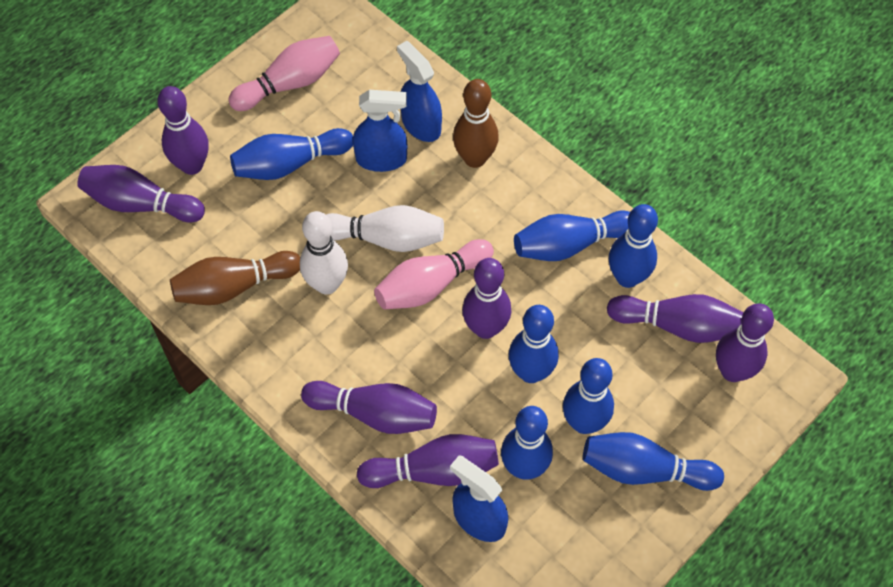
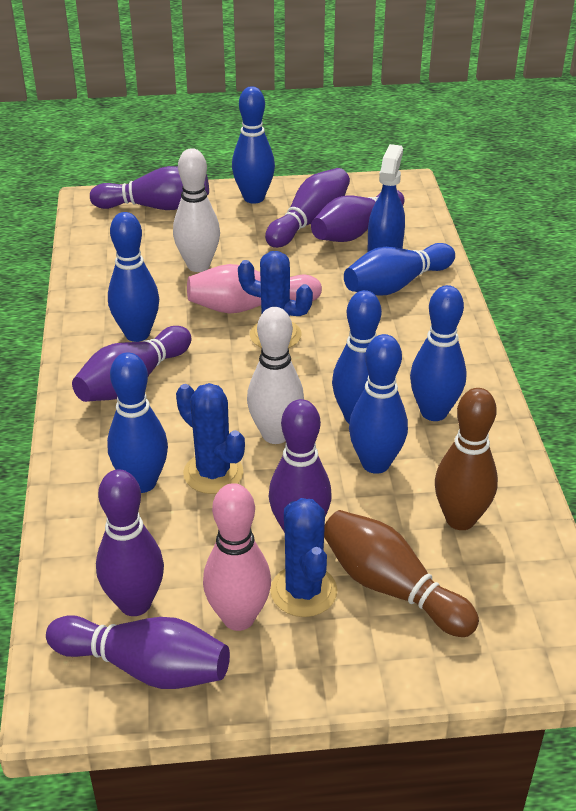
blue cactus: 0 -> 3
blue spray bottle: 3 -> 1

